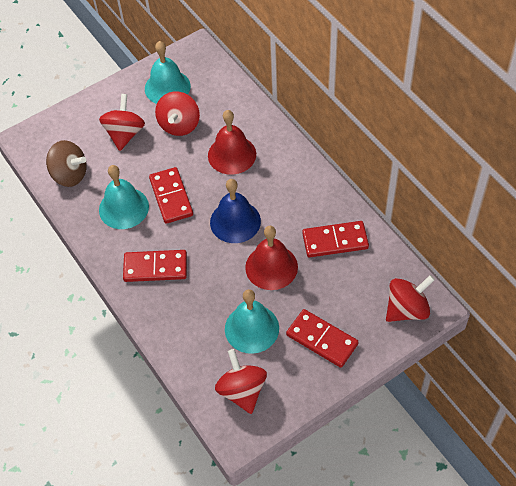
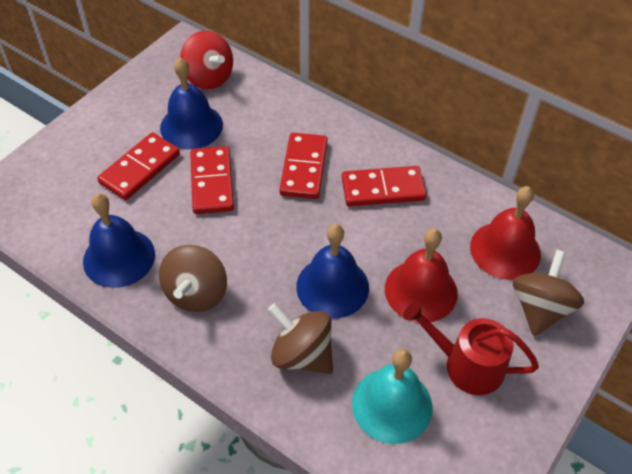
blue bell: 1 -> 3
brown spinning top: 1 -> 3
red spinning top: 4 -> 1
red watering can: 0 -> 1
turquoise bell: 3 -> 1

